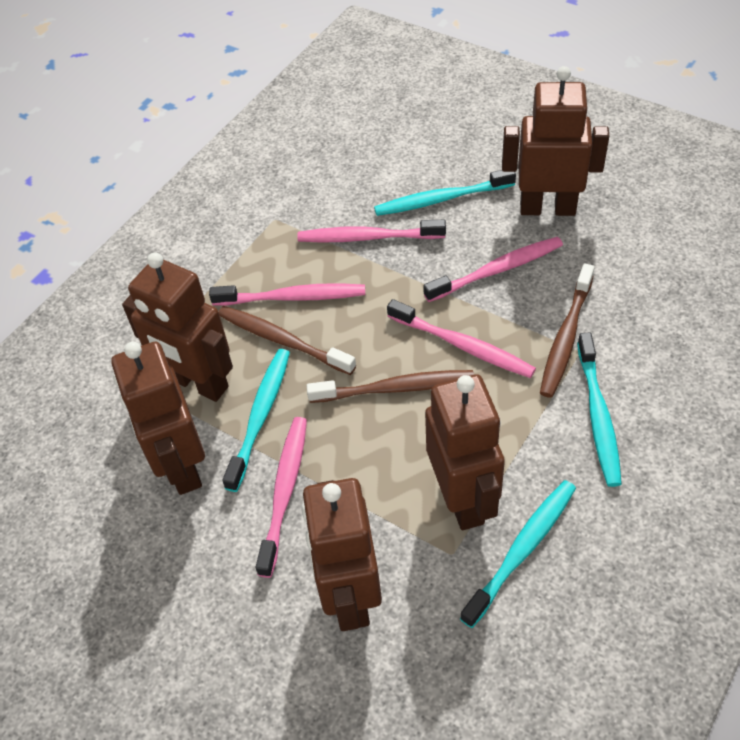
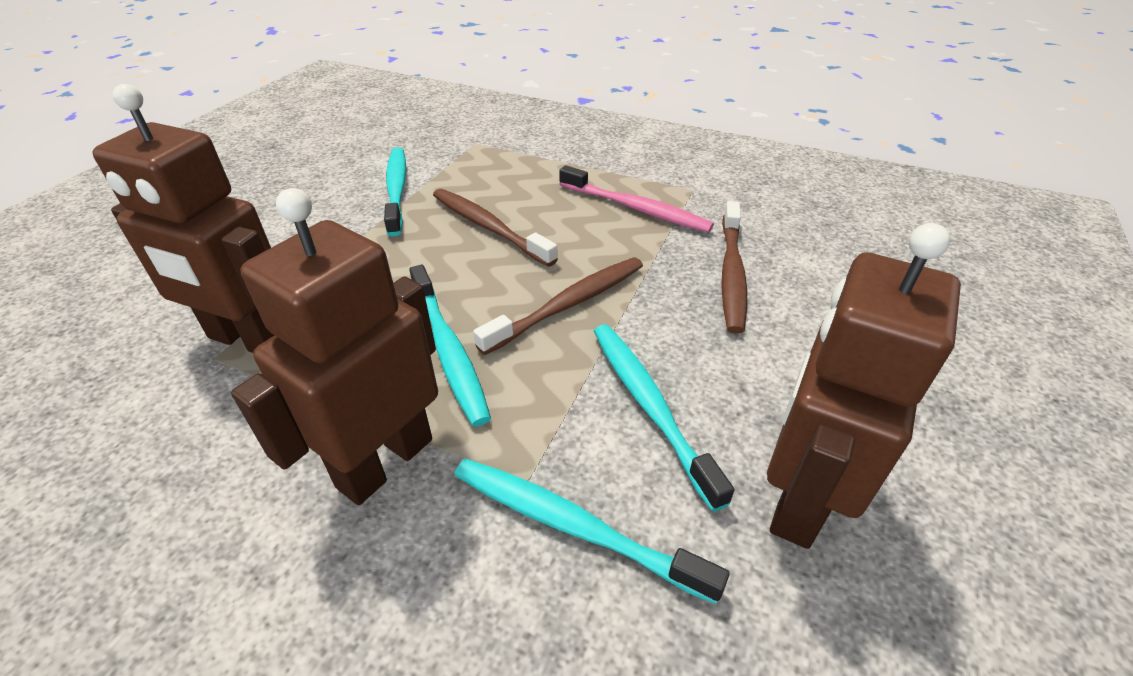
brown robot: 5 -> 3
pink toothbrush: 5 -> 1

